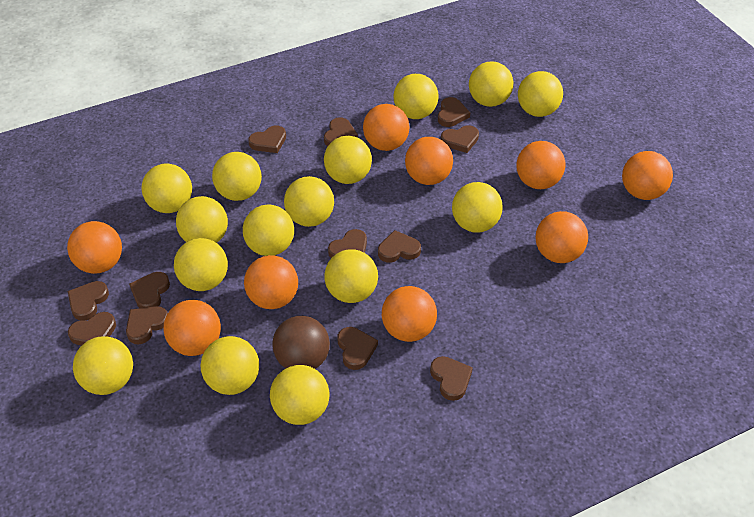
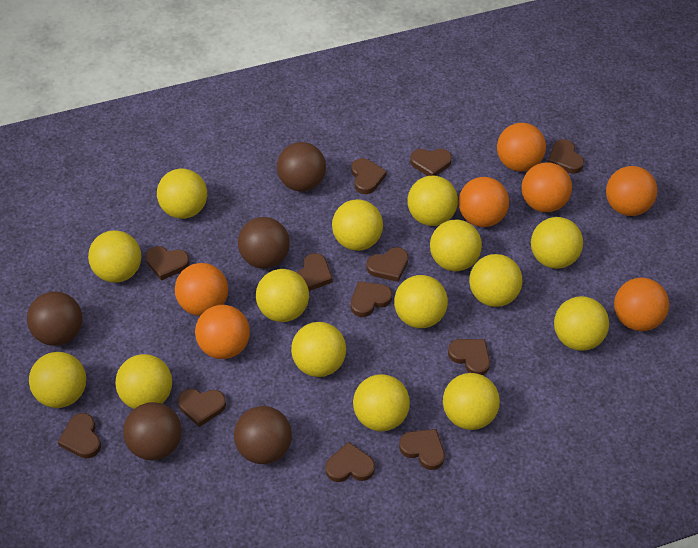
brown ball: 1 -> 5
orange ball: 9 -> 7

